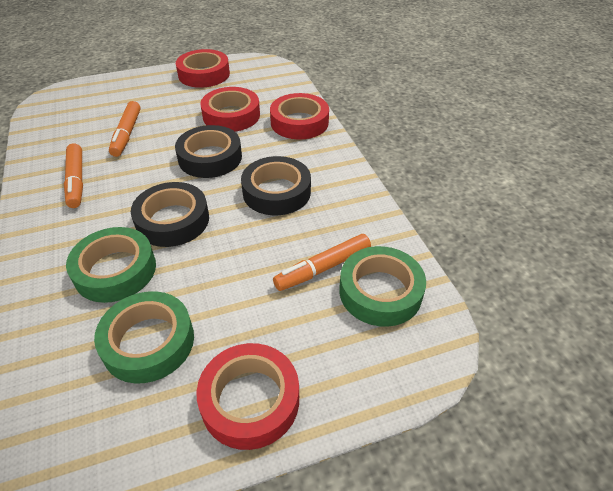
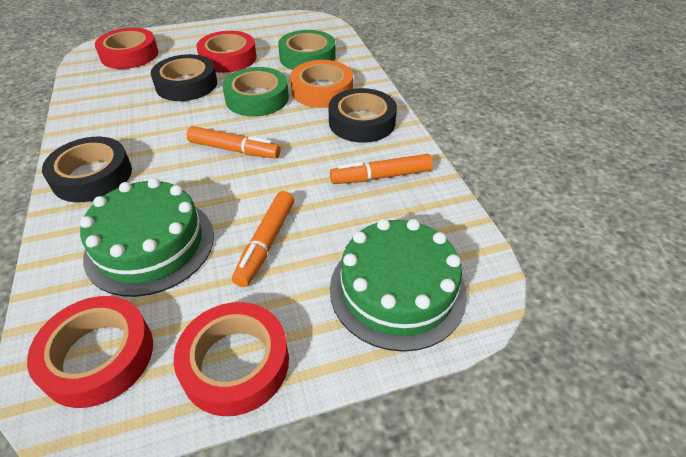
green cake: 0 -> 2
green tape: 3 -> 2
orange tape: 0 -> 1

